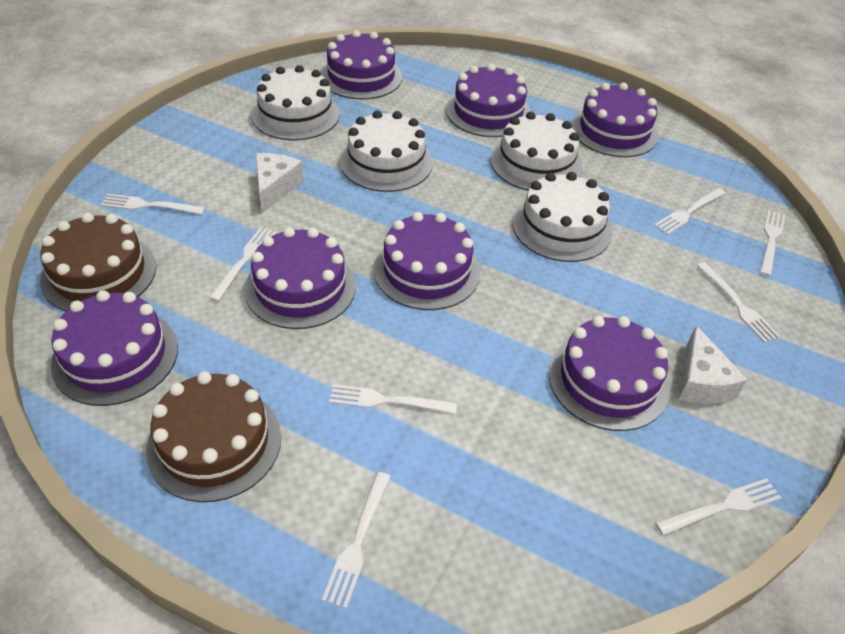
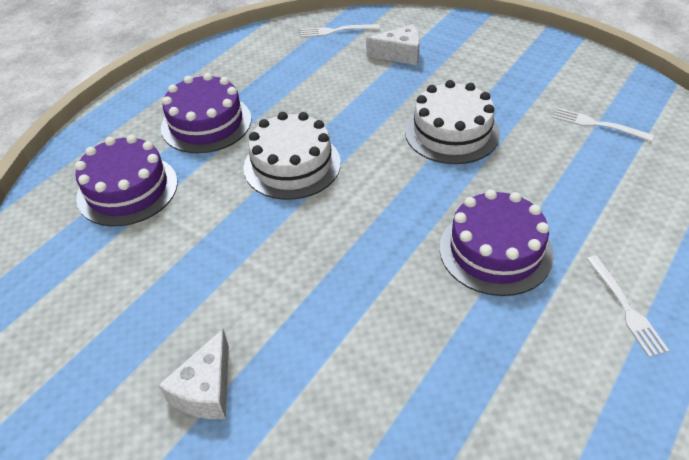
brown cake: 2 -> 0
purple cake: 7 -> 3
white cake: 4 -> 2
white fork: 8 -> 3

